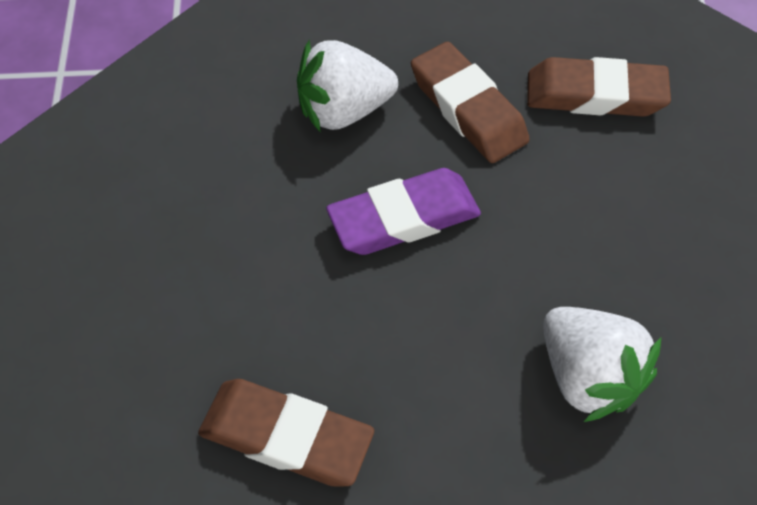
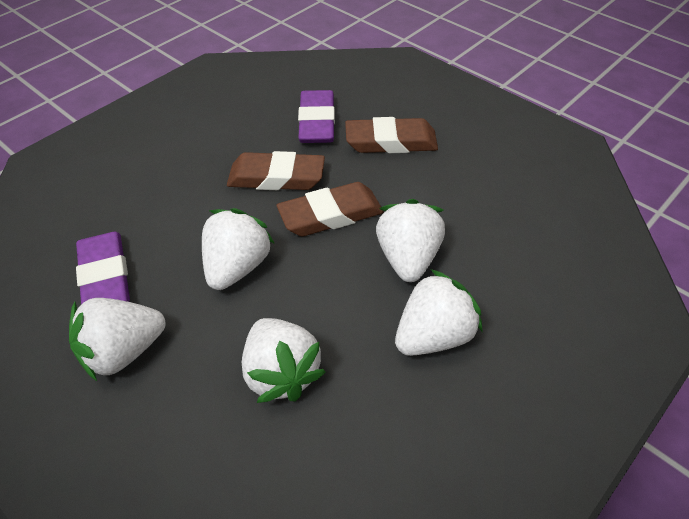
purple eraser: 1 -> 2
white strawberry: 2 -> 5

